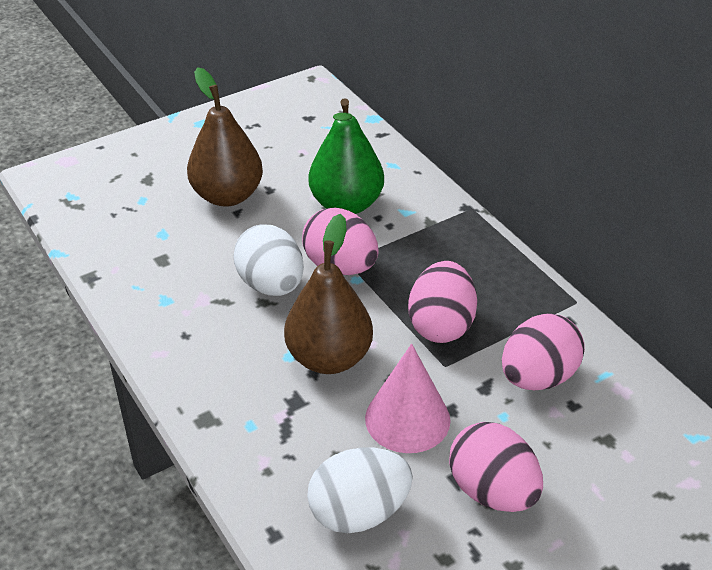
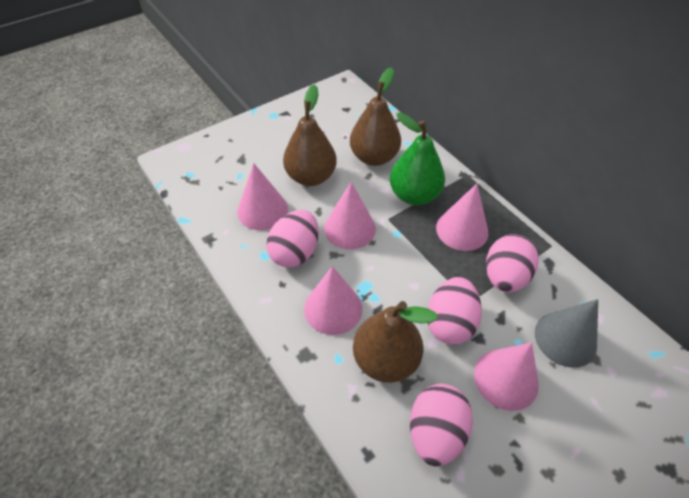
brown pear: 2 -> 3
grey cone: 0 -> 1
pink cone: 1 -> 5
white egg: 2 -> 0

